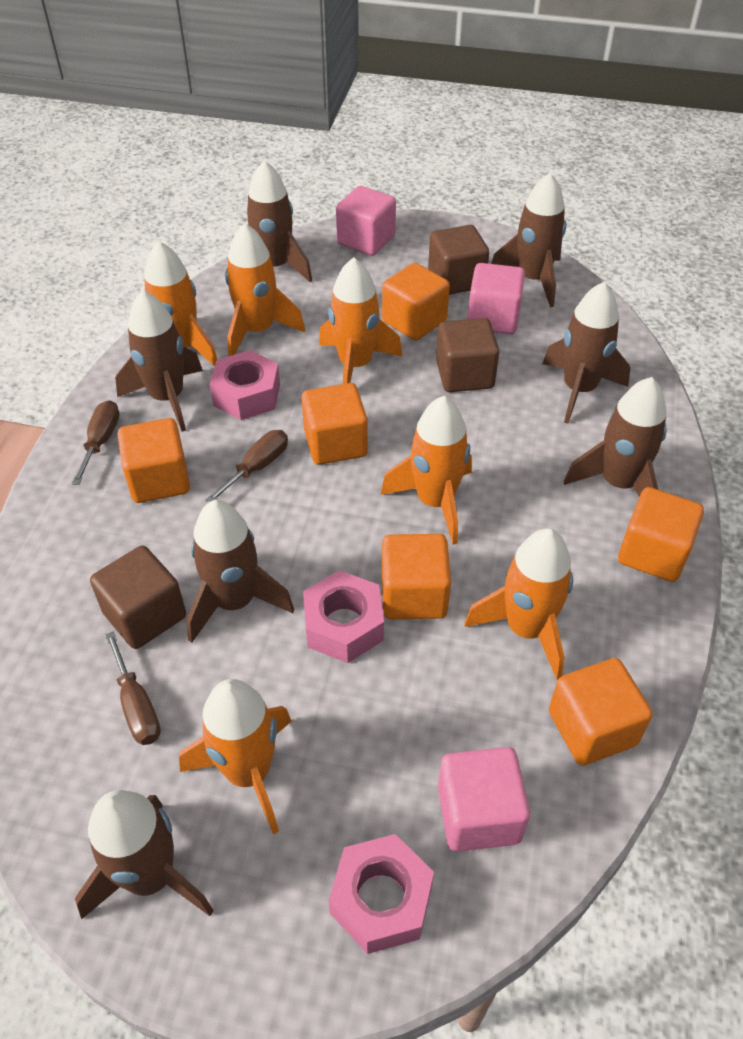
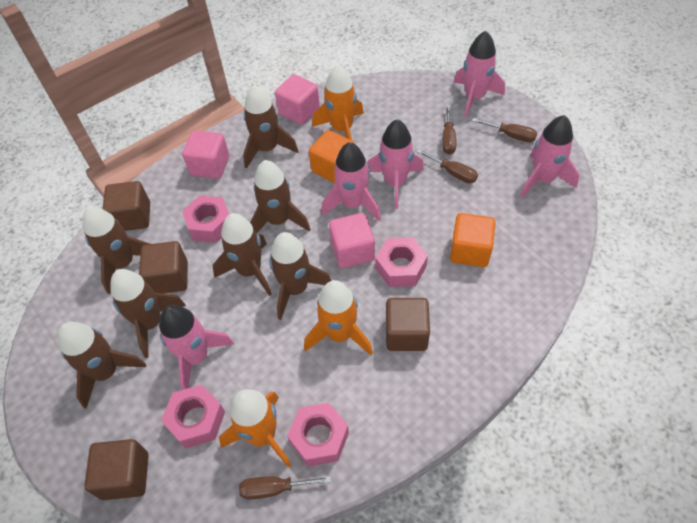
brown cube: 3 -> 4
brown screwdriver: 3 -> 4
orange cube: 6 -> 2
orange rocket: 6 -> 3
pink nut: 3 -> 4
pink rocket: 0 -> 5

